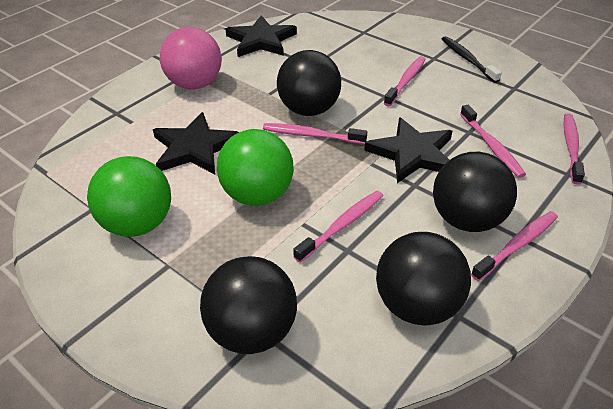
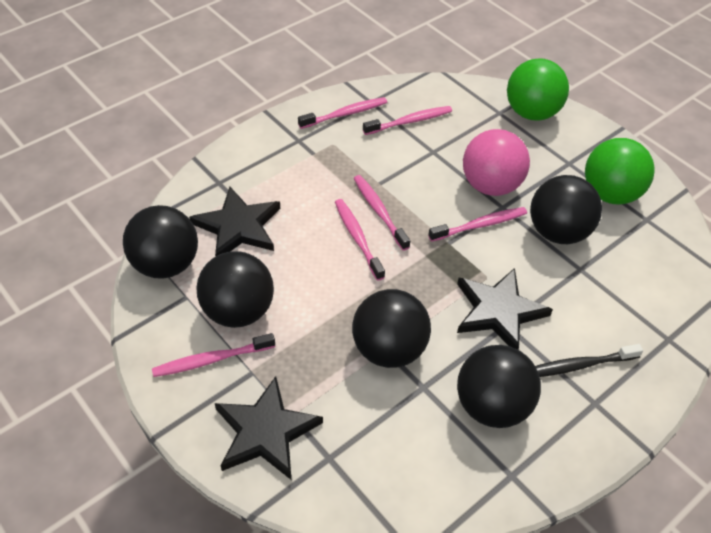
black ball: 4 -> 5

